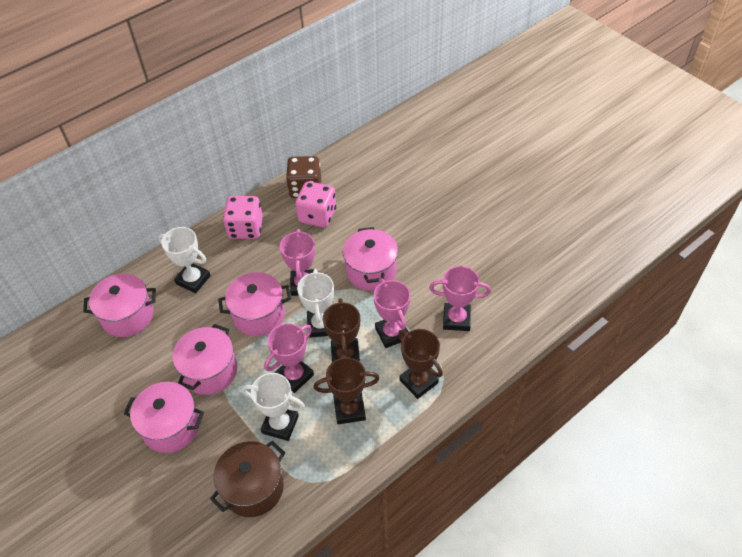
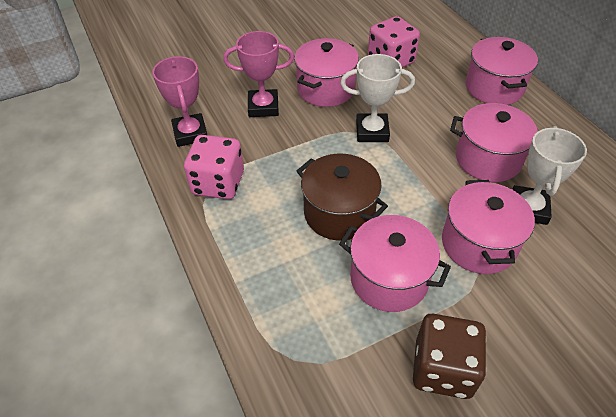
brown trophy: 3 -> 0
pink trophy: 4 -> 2
white trophy: 3 -> 2

